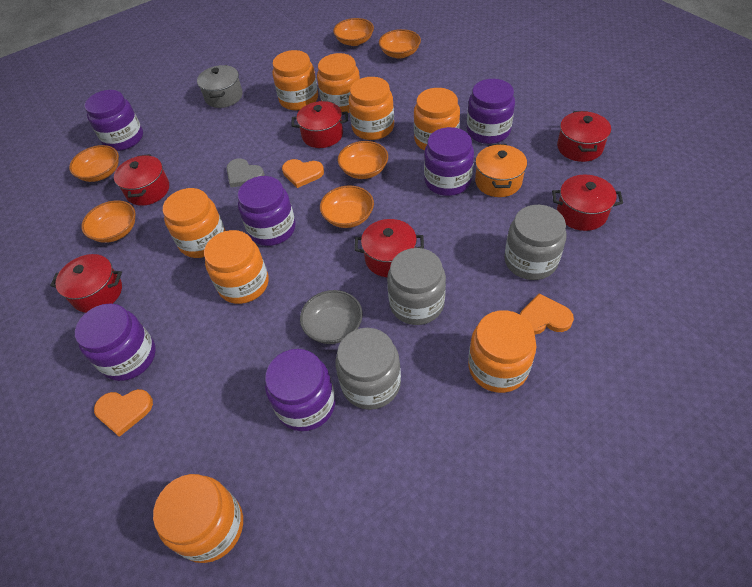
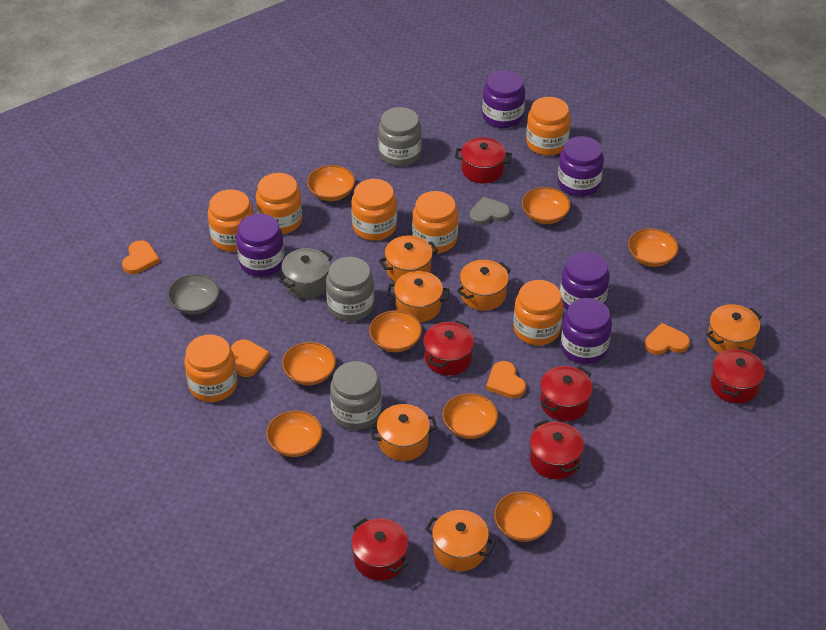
orange bowl: 6 -> 8
orange heart: 3 -> 4
orange jar: 8 -> 7
orange pot: 1 -> 6
purple jar: 6 -> 5

